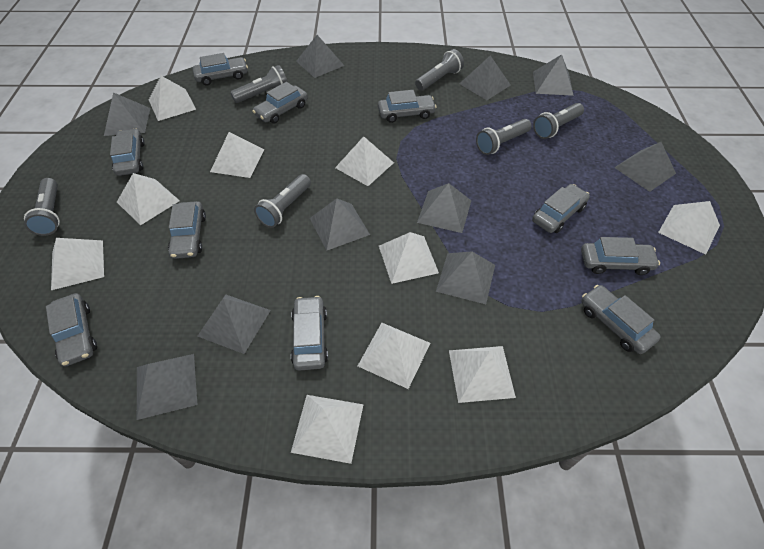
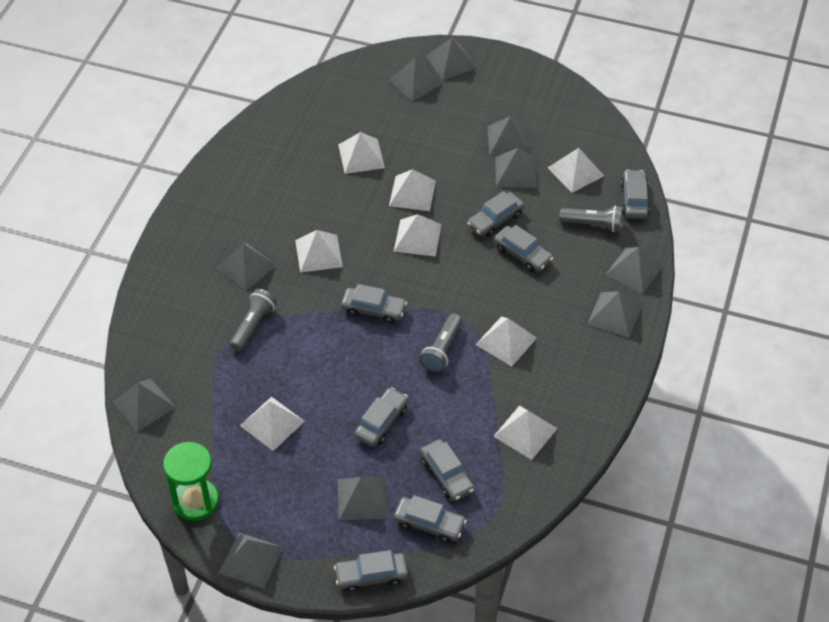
green hourglass: 0 -> 1
grey car: 10 -> 8
grey flashlight: 6 -> 3
white pyramid: 10 -> 8

